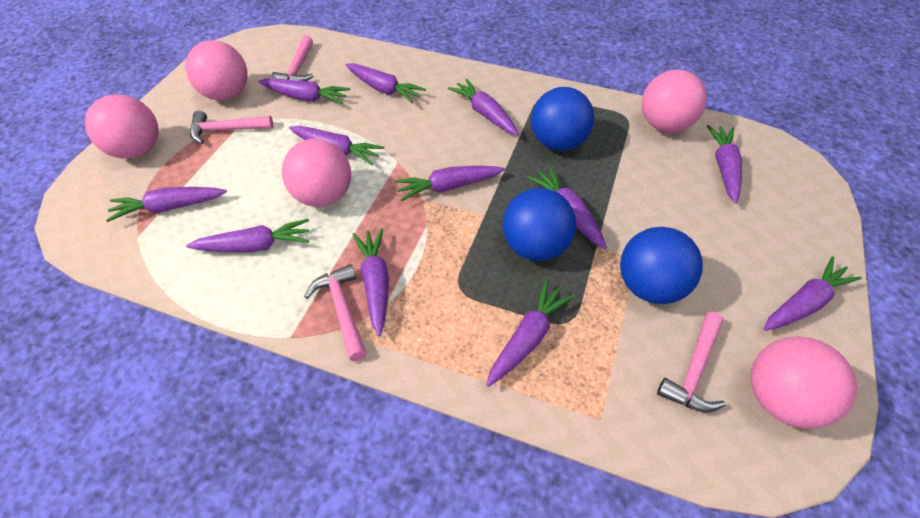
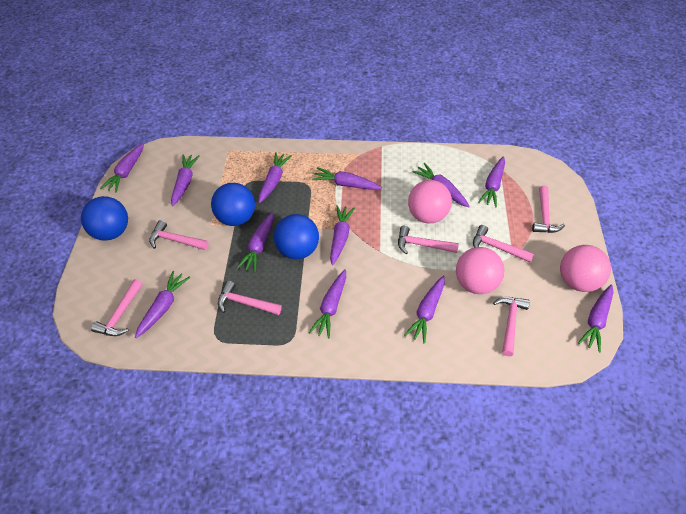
pink ball: 5 -> 3
pink hammer: 4 -> 7

